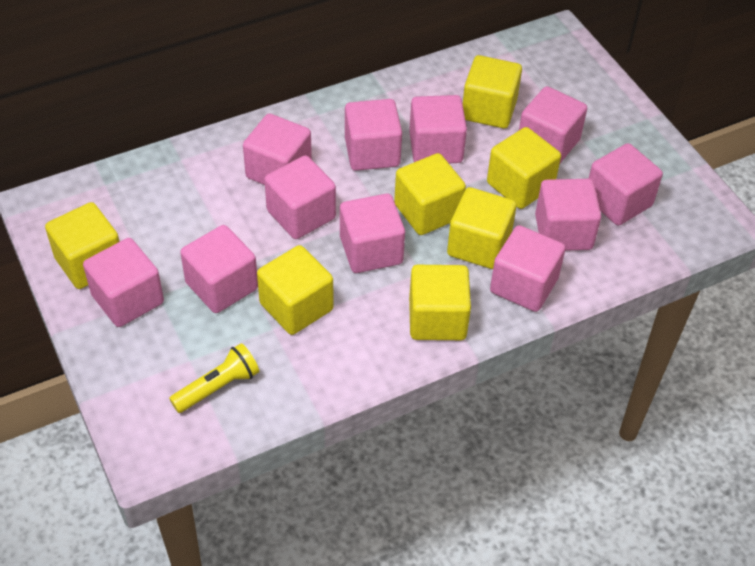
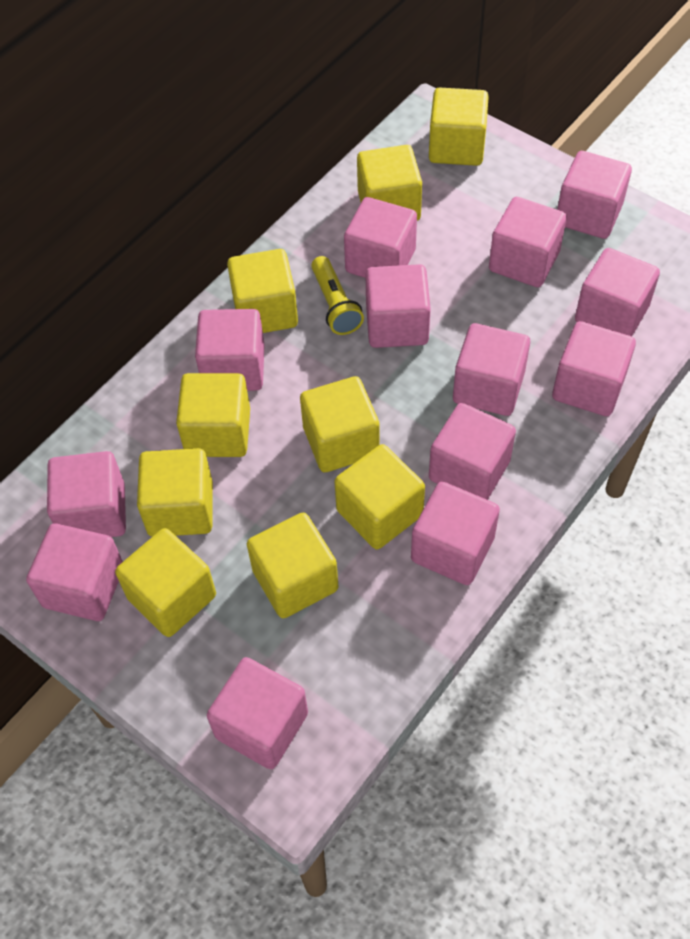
pink cube: 11 -> 13
yellow cube: 7 -> 9

